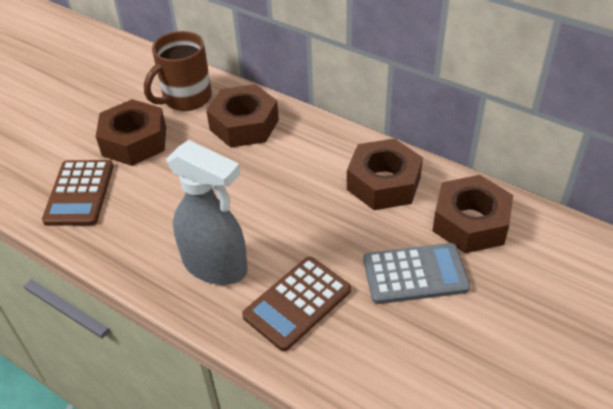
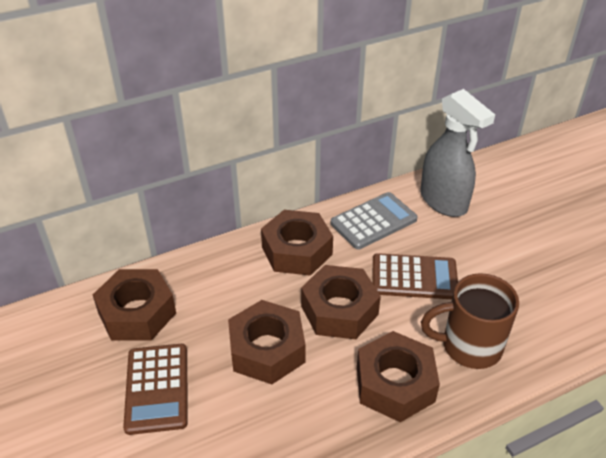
brown nut: 4 -> 5

